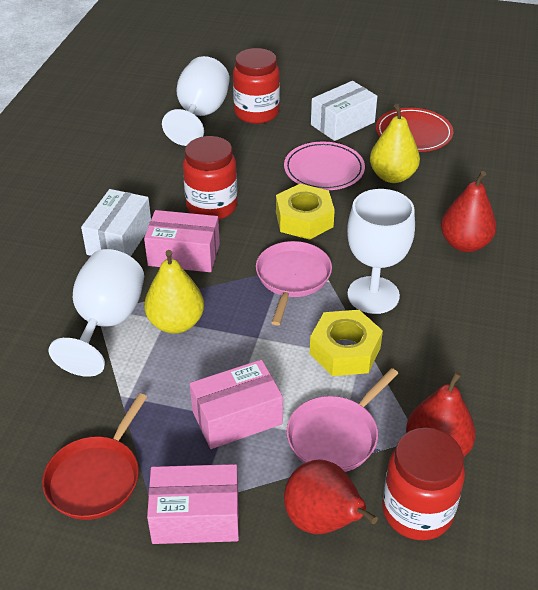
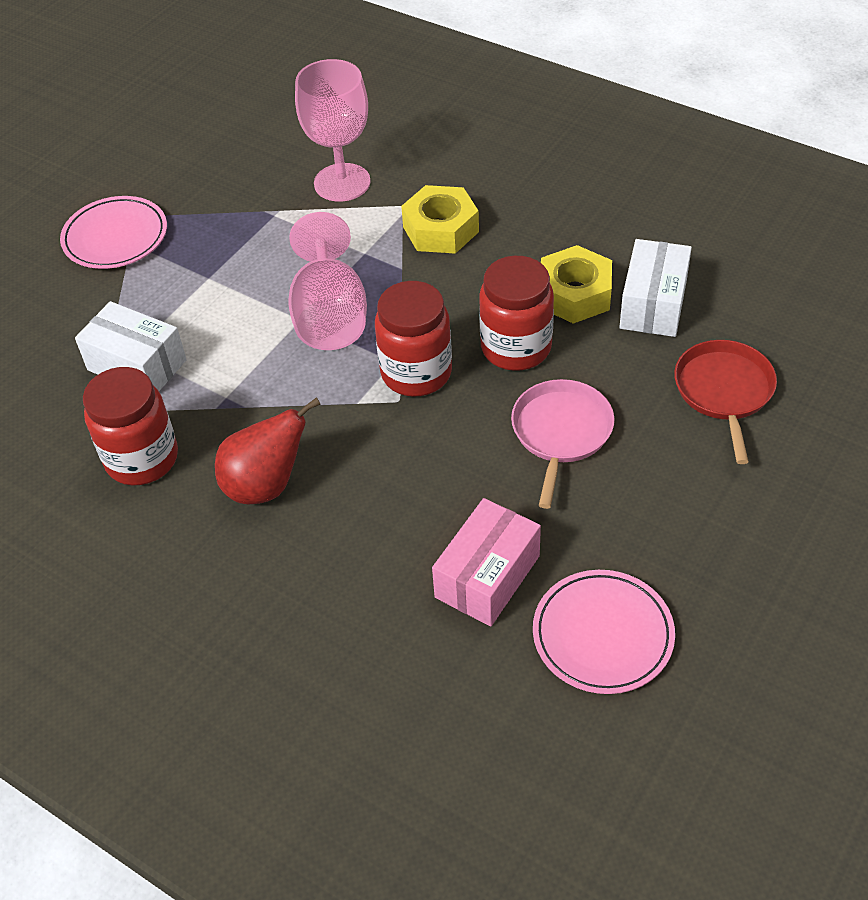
pink box: 3 -> 1
pink goblet: 0 -> 2
pink pan: 2 -> 1
pink plate: 1 -> 2
red pear: 3 -> 1
red plate: 1 -> 0
white goblet: 3 -> 0
yellow pear: 2 -> 0

